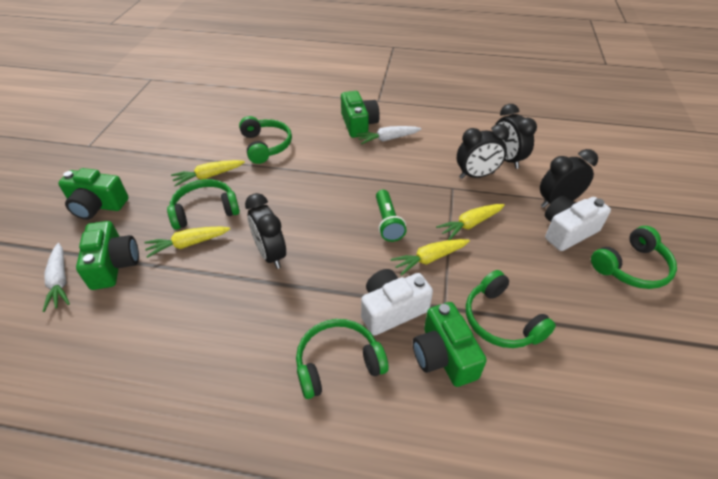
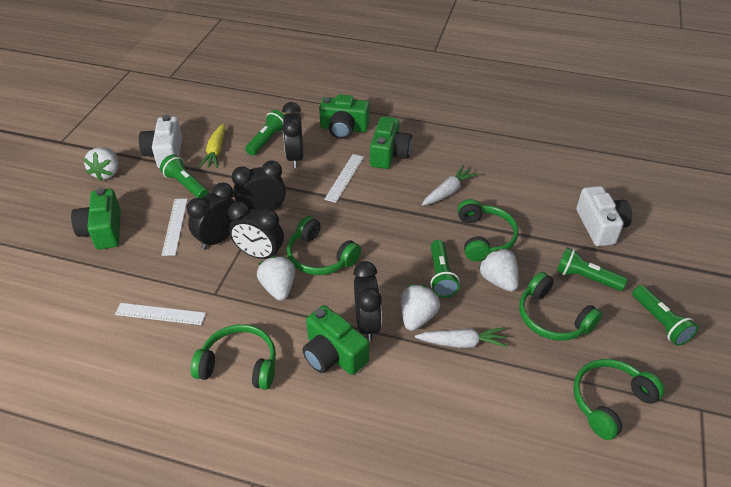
black clock: 4 -> 5
green flashlight: 1 -> 5
white ruler: 0 -> 3
white strawberry: 0 -> 4
yellow carrot: 4 -> 1

